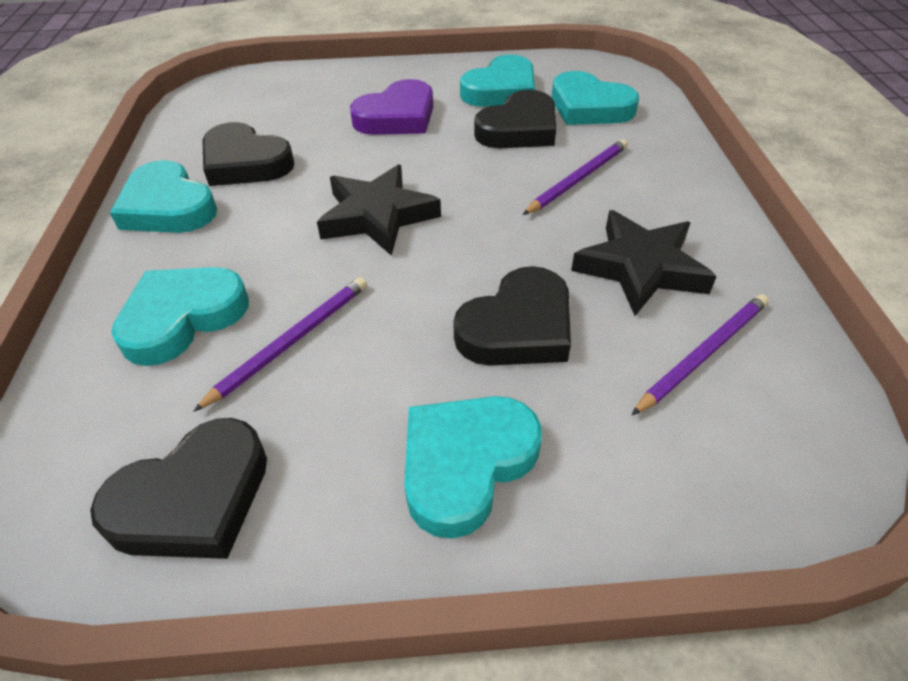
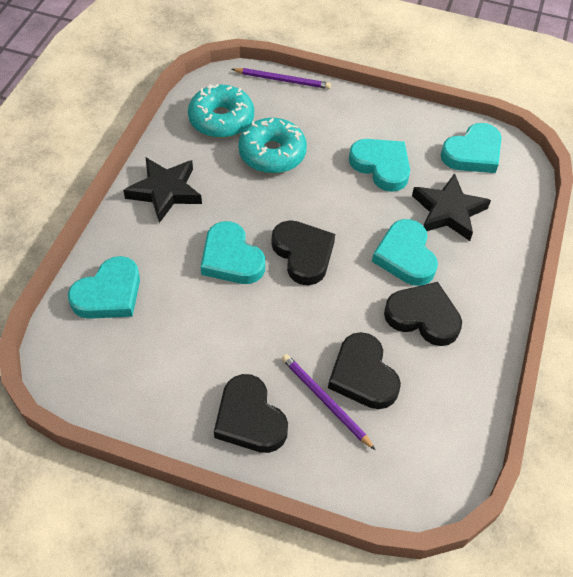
purple heart: 1 -> 0
purple pencil: 3 -> 2
turquoise donut: 0 -> 2

